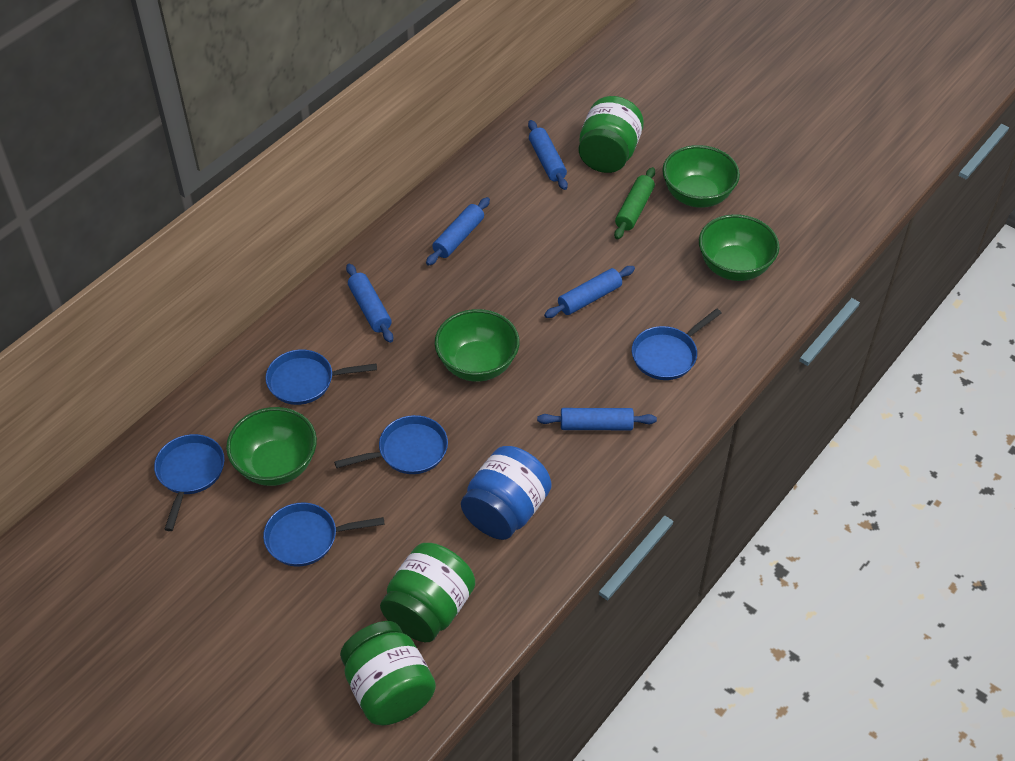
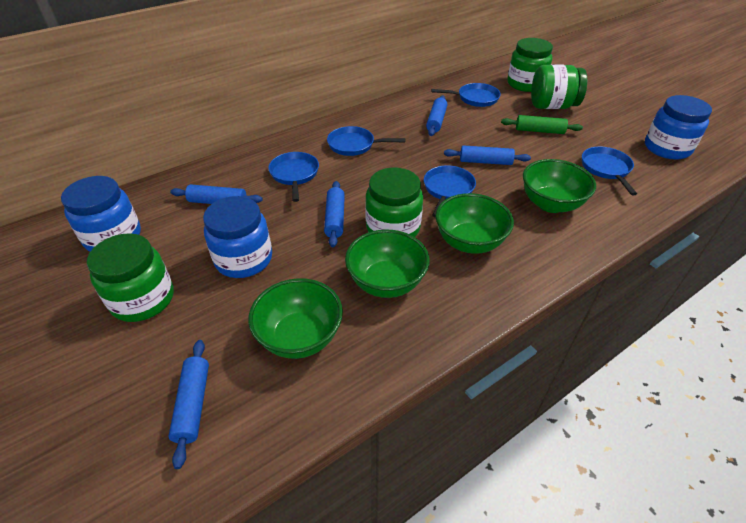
blue jar: 1 -> 3
green jar: 3 -> 4

